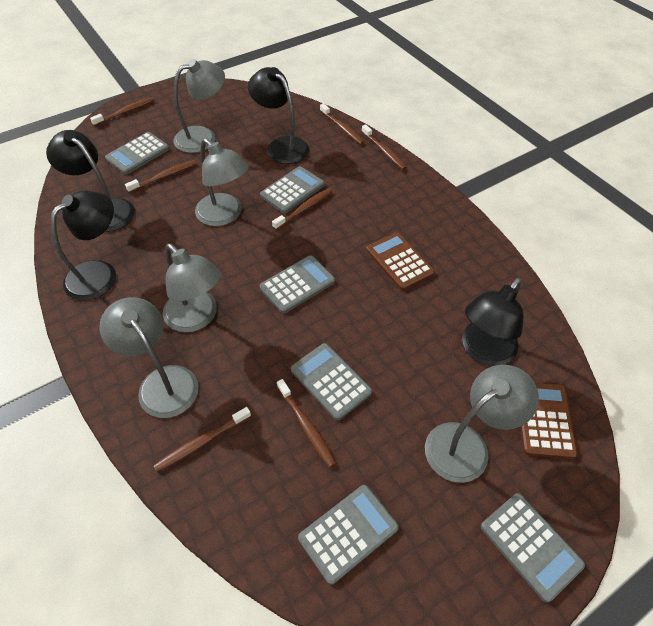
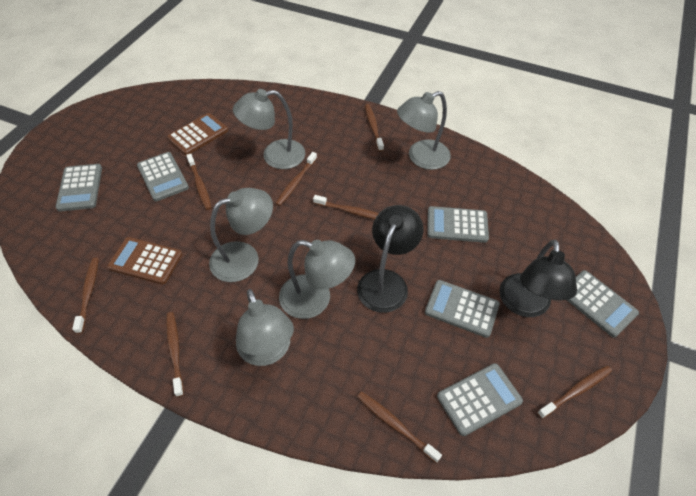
black lamp: 4 -> 2
brown toothbrush: 7 -> 8

